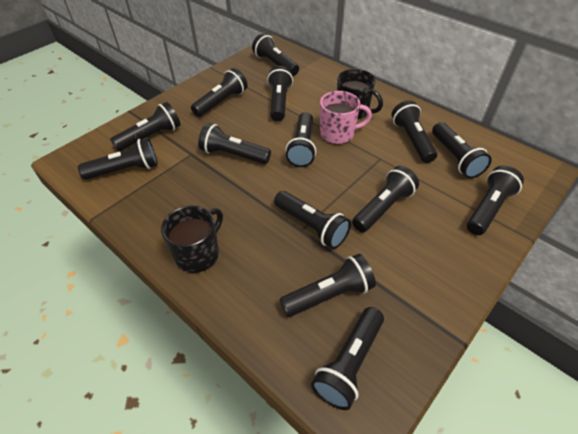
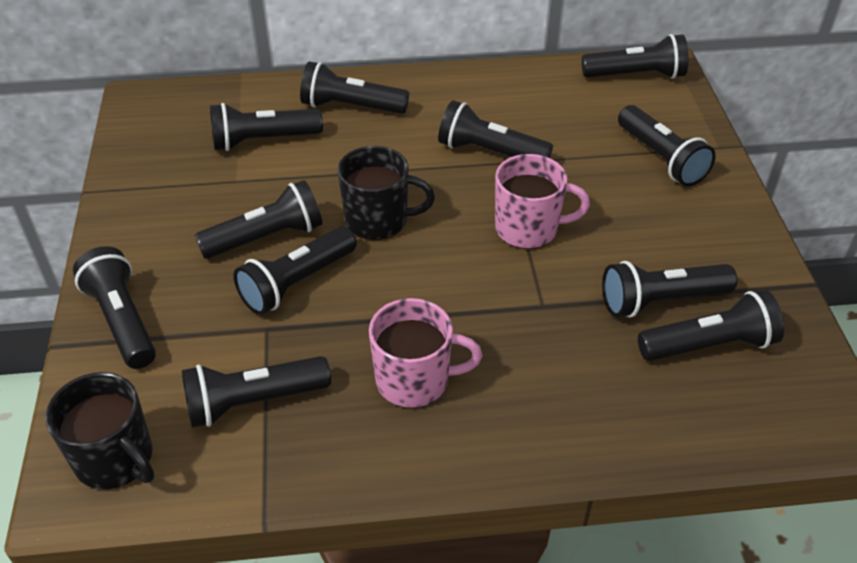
black flashlight: 14 -> 11
pink mug: 1 -> 2

